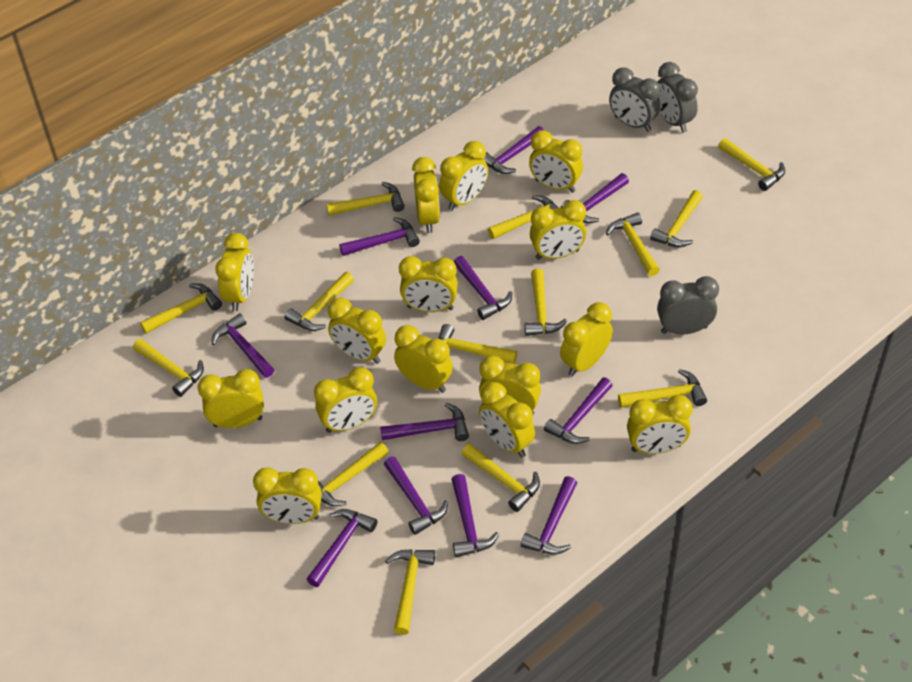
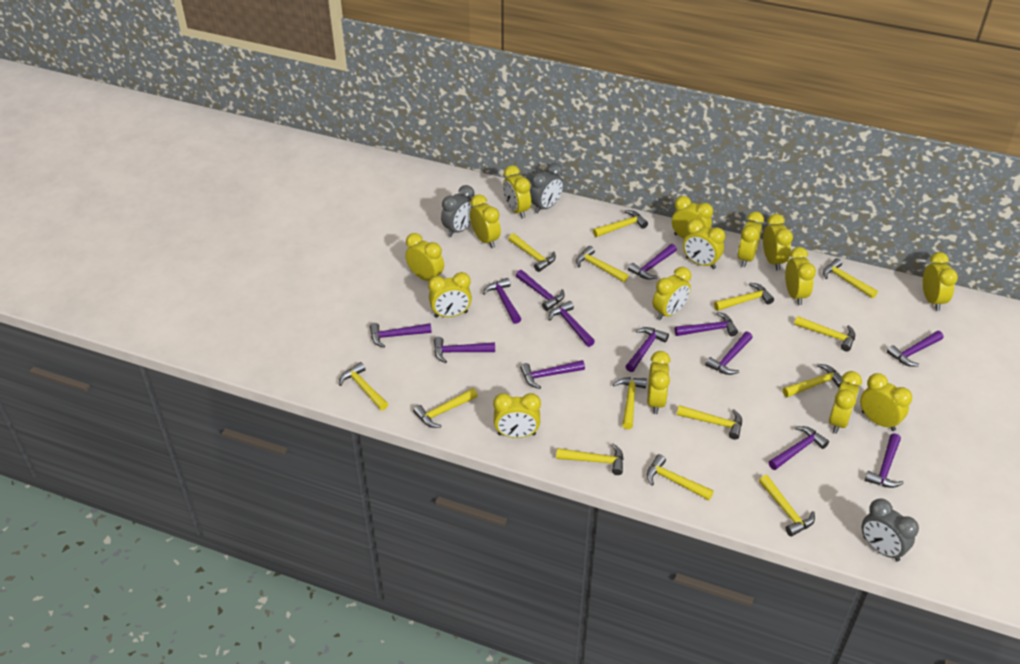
purple hammer: 11 -> 13

